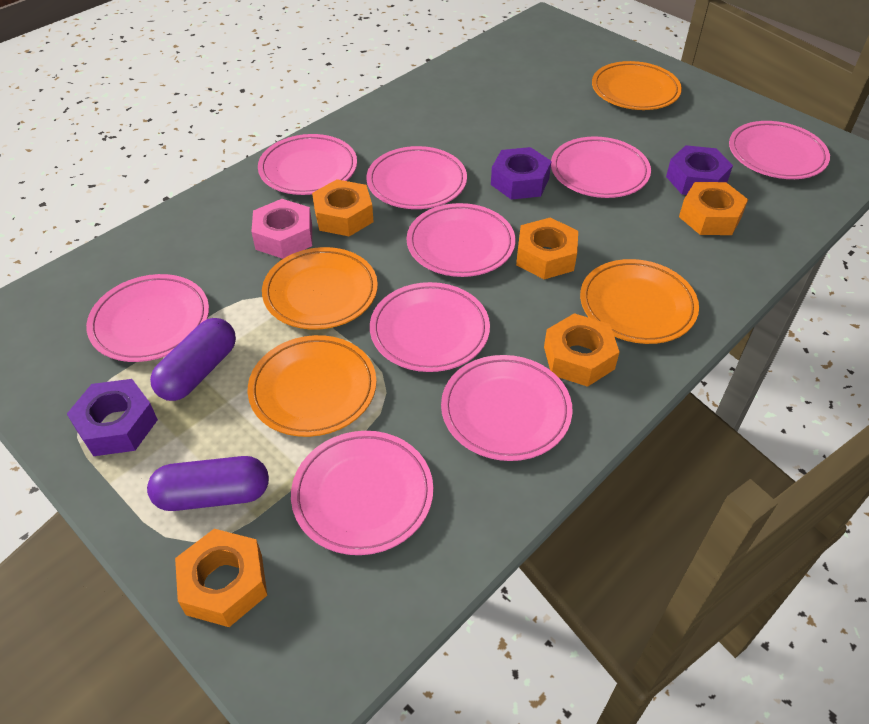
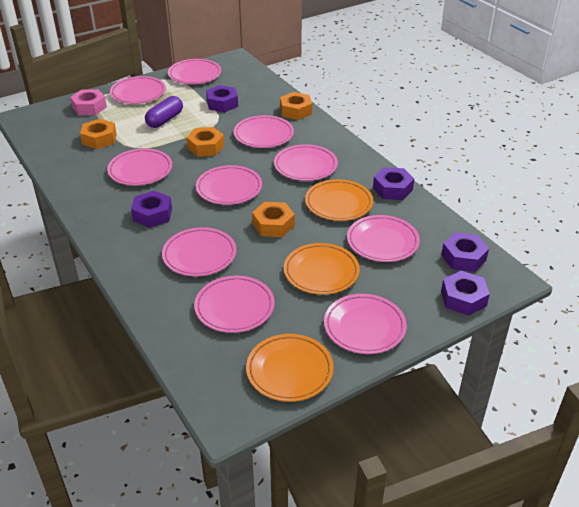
orange nut: 5 -> 4
orange plate: 4 -> 3
pink plate: 9 -> 10
purple capsule: 2 -> 1
purple nut: 3 -> 5

